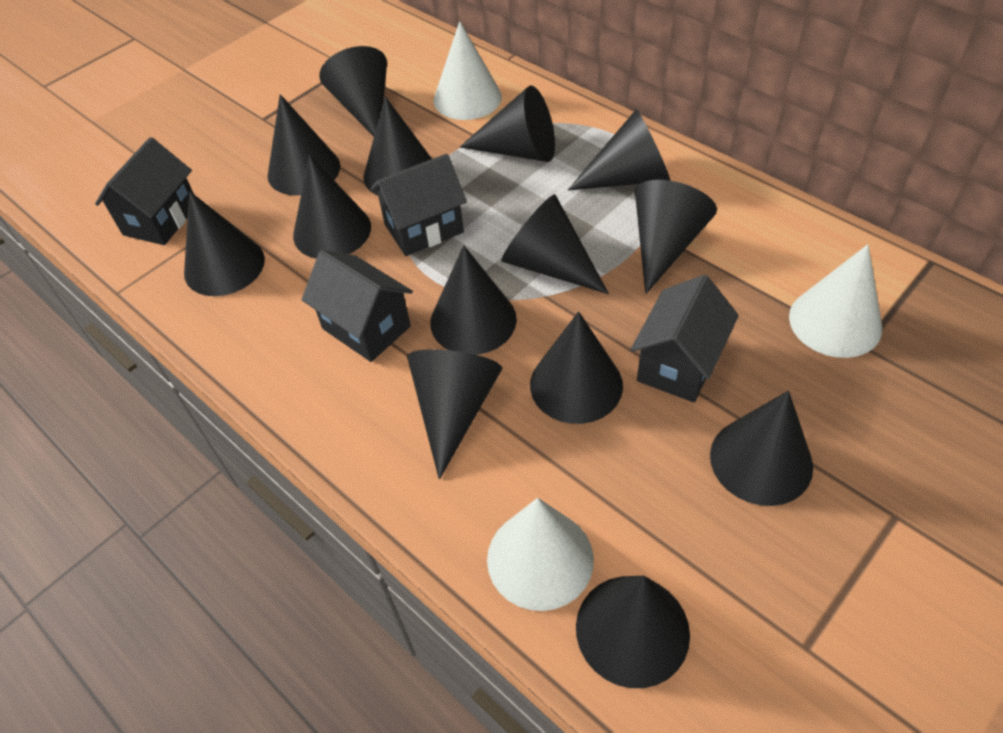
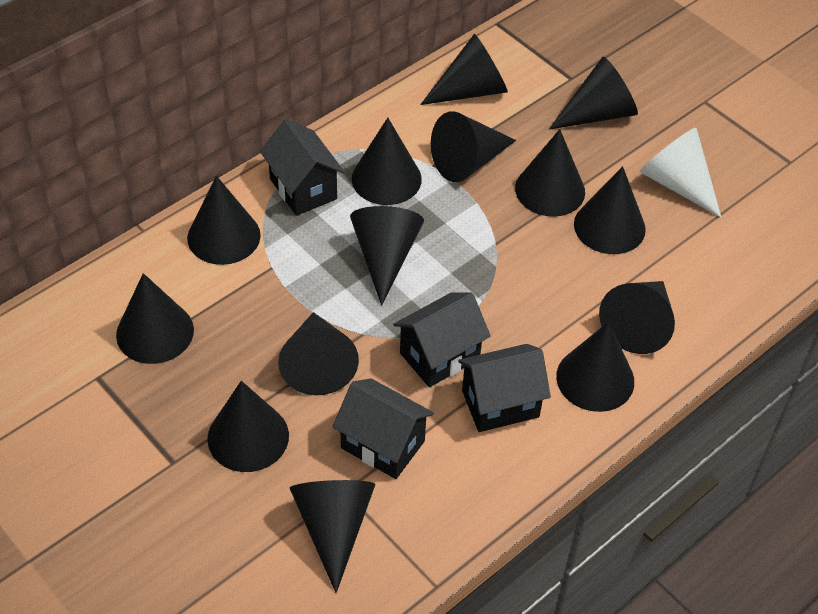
white cone: 3 -> 1

